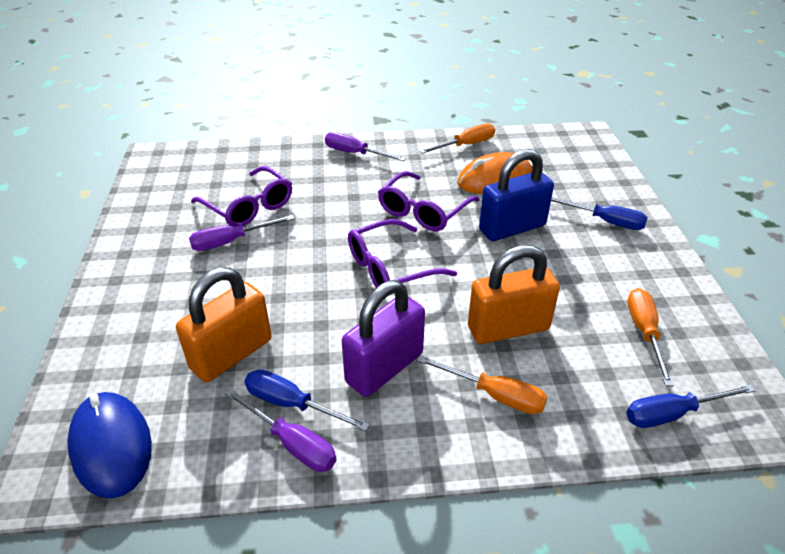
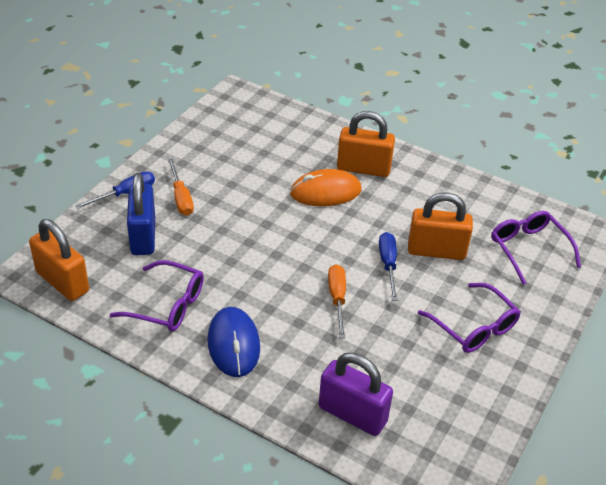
blue screwdriver: 3 -> 2
orange padlock: 2 -> 3
orange screwdriver: 3 -> 2
purple screwdriver: 3 -> 0

